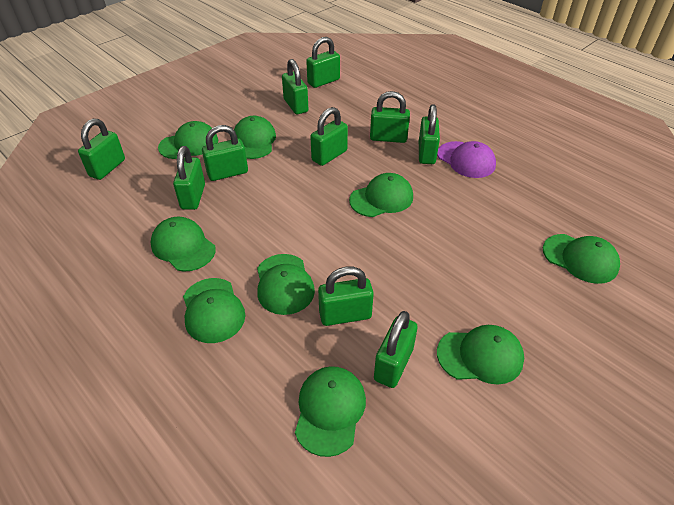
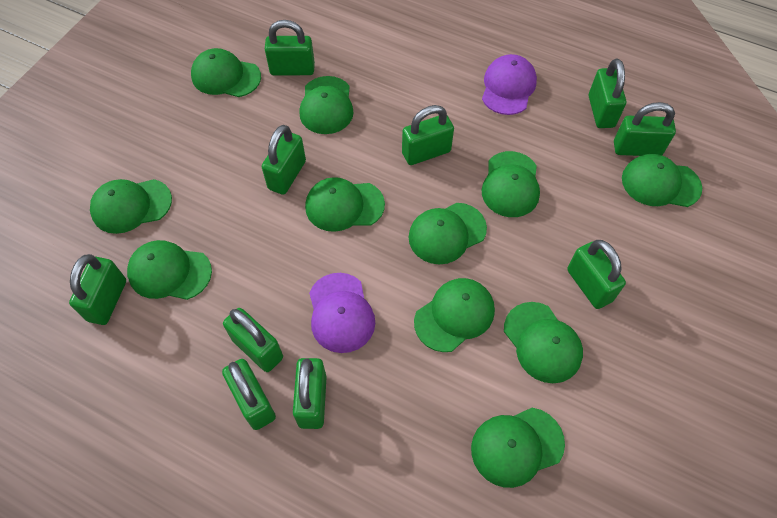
green cap: 9 -> 11
purple cap: 1 -> 2

